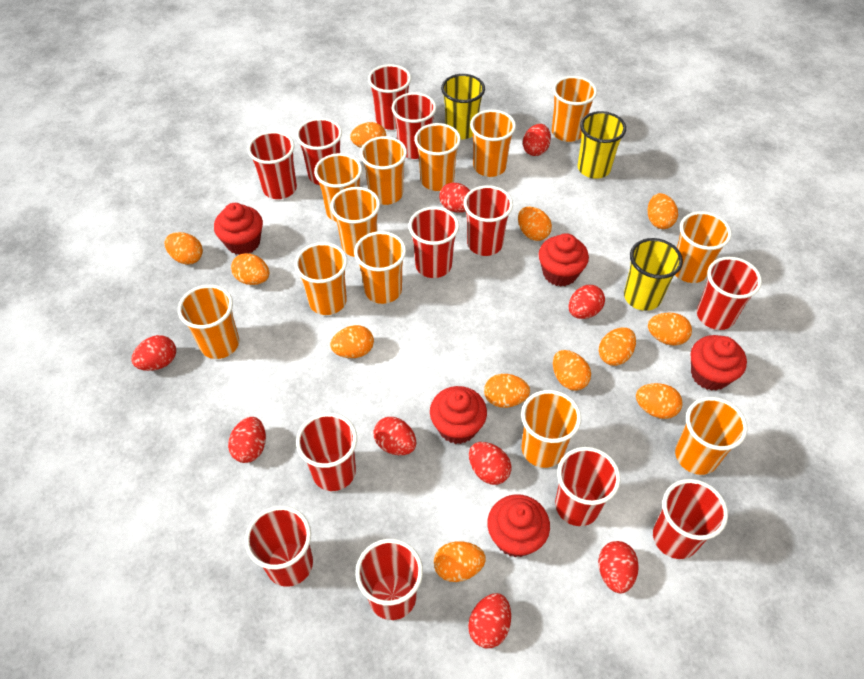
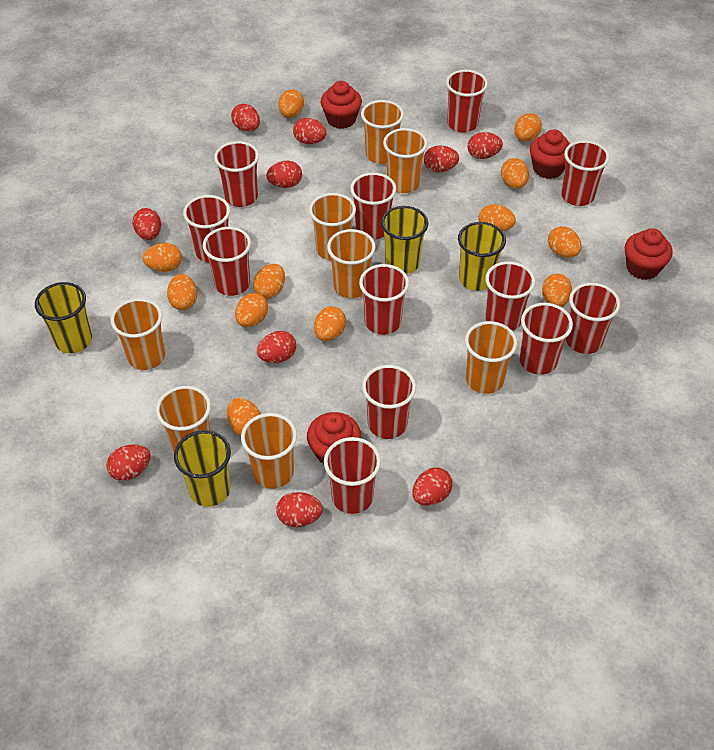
orange cup: 12 -> 8
red cupcake: 5 -> 4
red egg: 9 -> 10
yellow cup: 3 -> 4

